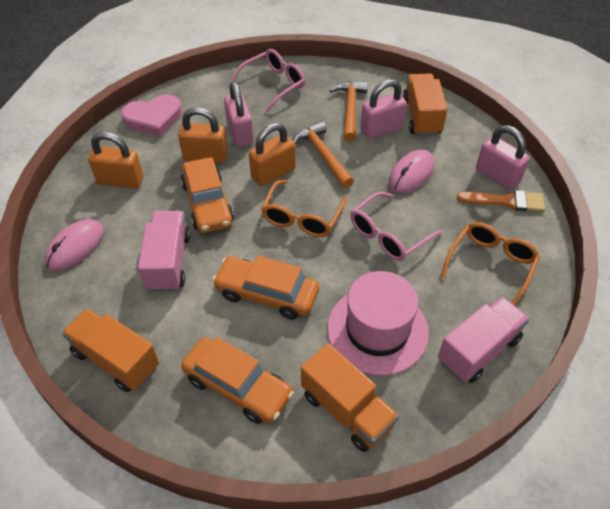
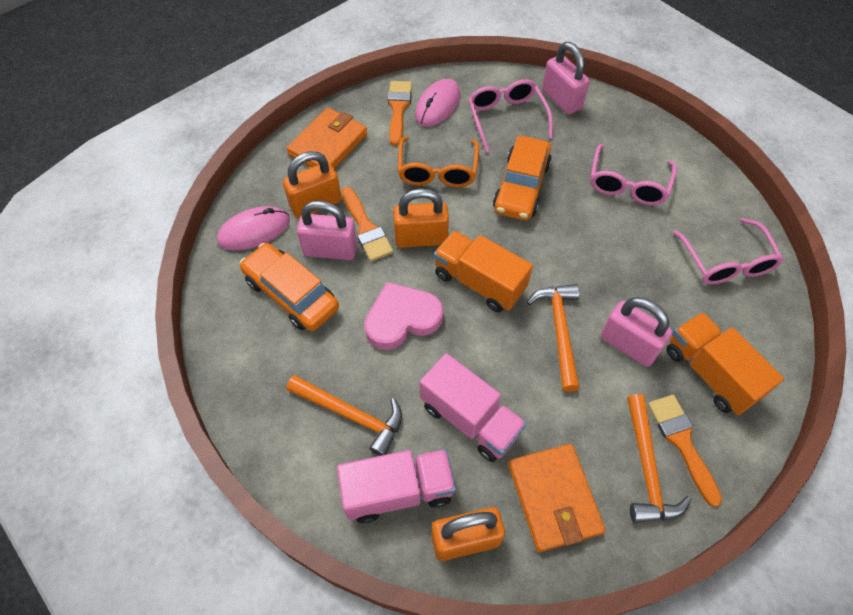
orange brush: 1 -> 3
orange car: 3 -> 2
orange glasses: 2 -> 1
orange hammer: 2 -> 3
orange truck: 3 -> 2
orange wallet: 0 -> 2
pink glasses: 2 -> 3
pink hat: 1 -> 0

